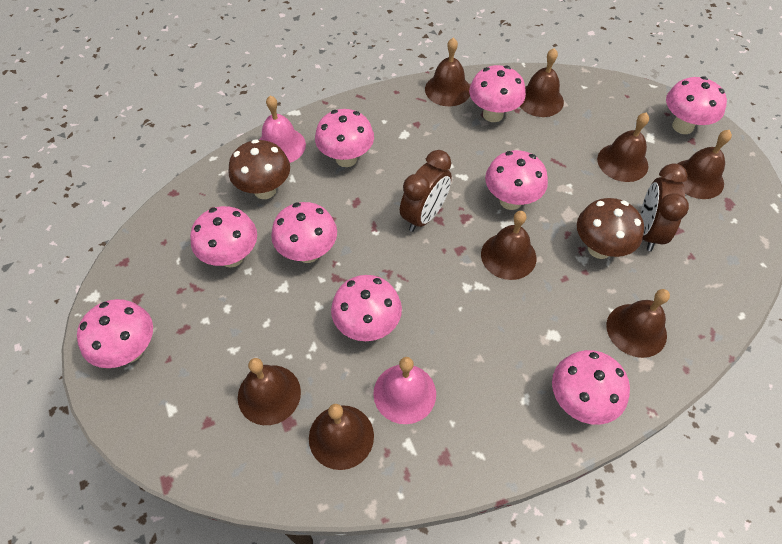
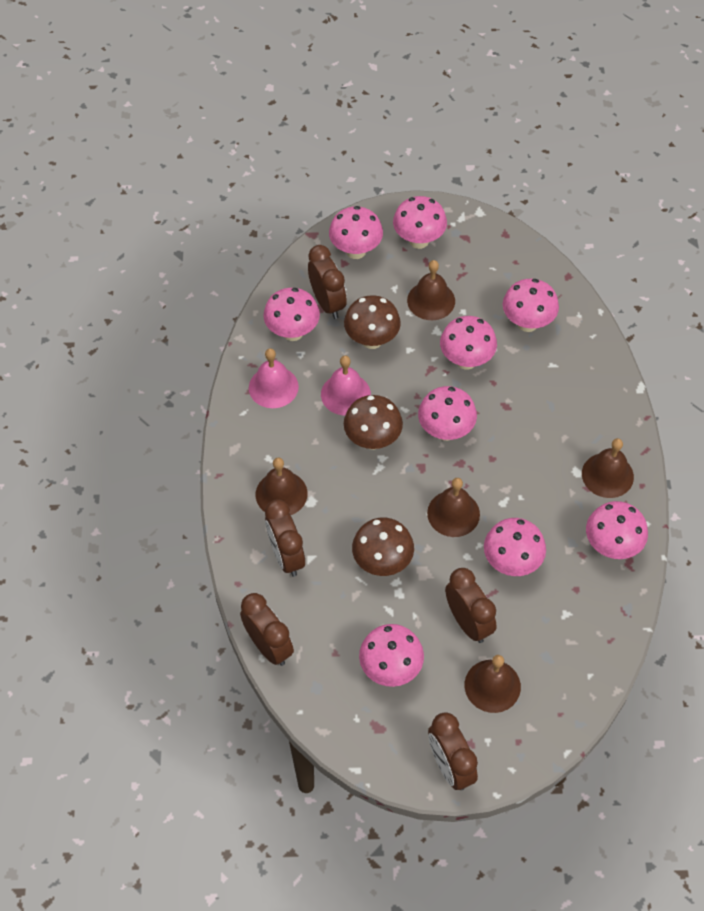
brown bell: 8 -> 5
brown clock: 2 -> 5
brown mushroom: 2 -> 3

